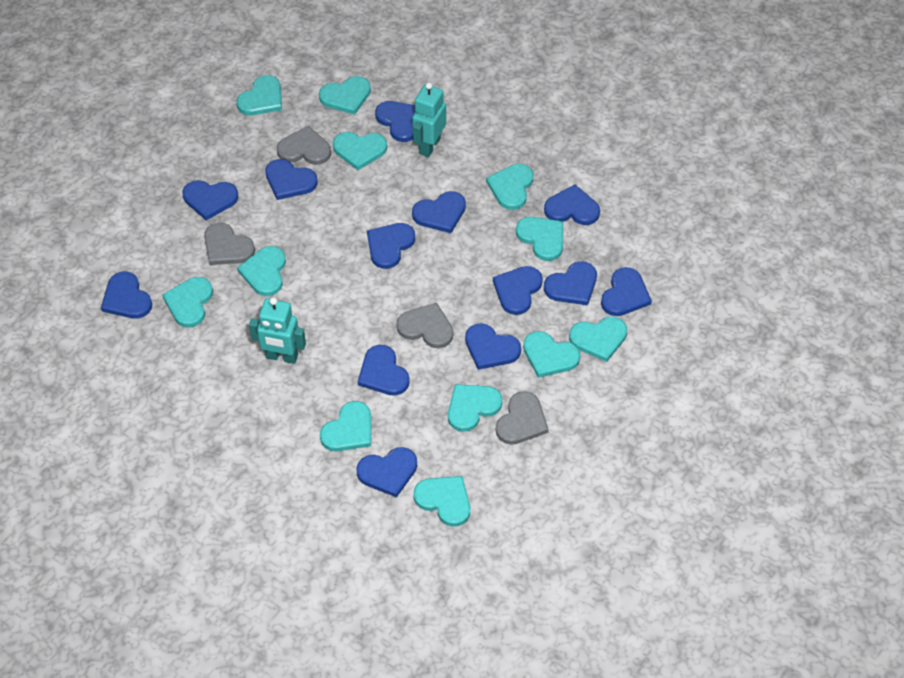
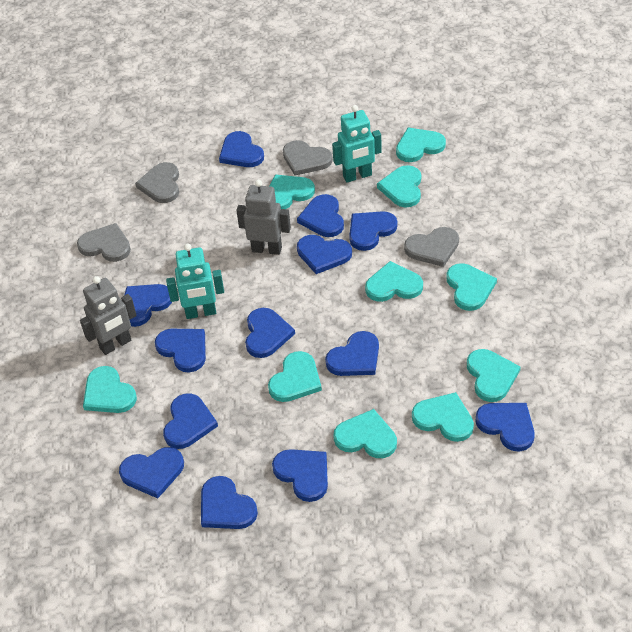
grey robot: 0 -> 2
turquoise heart: 12 -> 10

